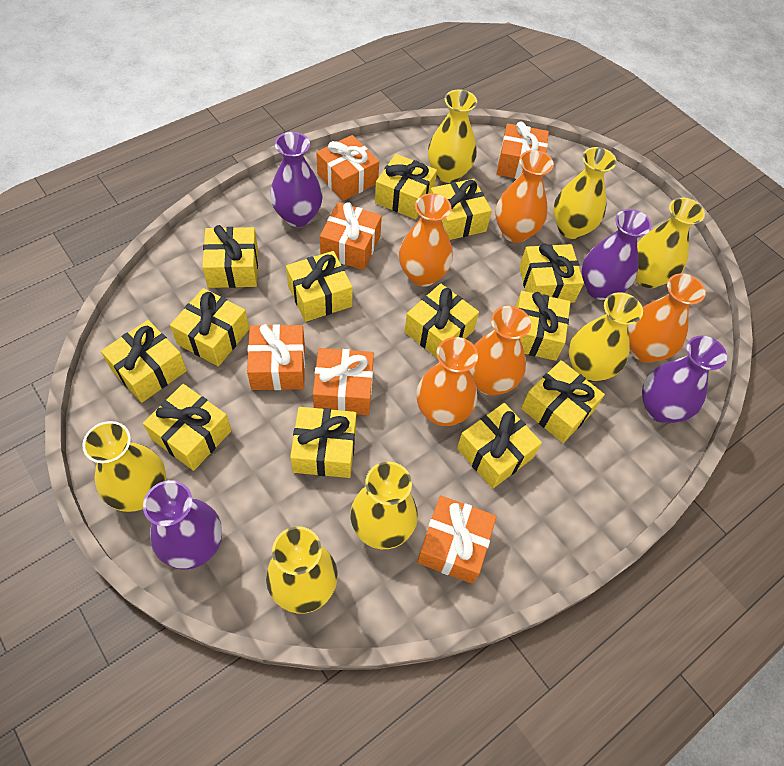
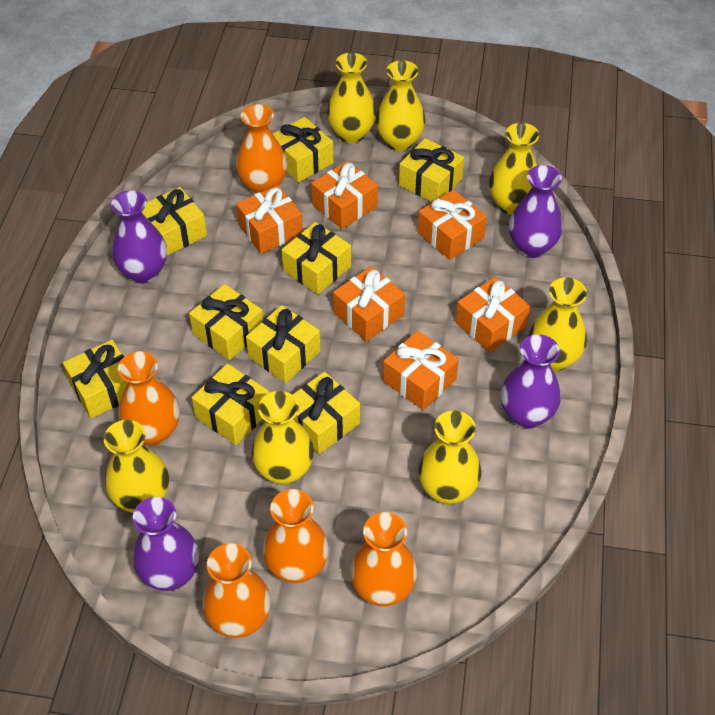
yellow gift: 13 -> 9

